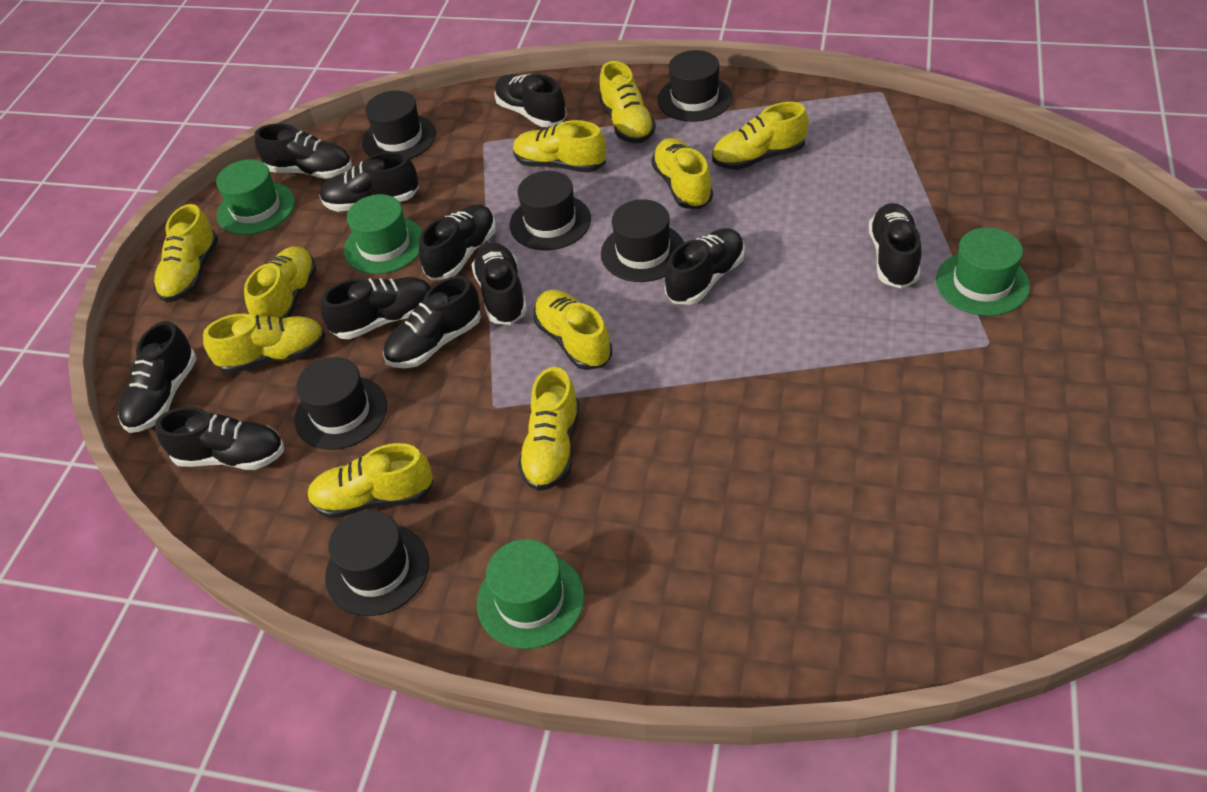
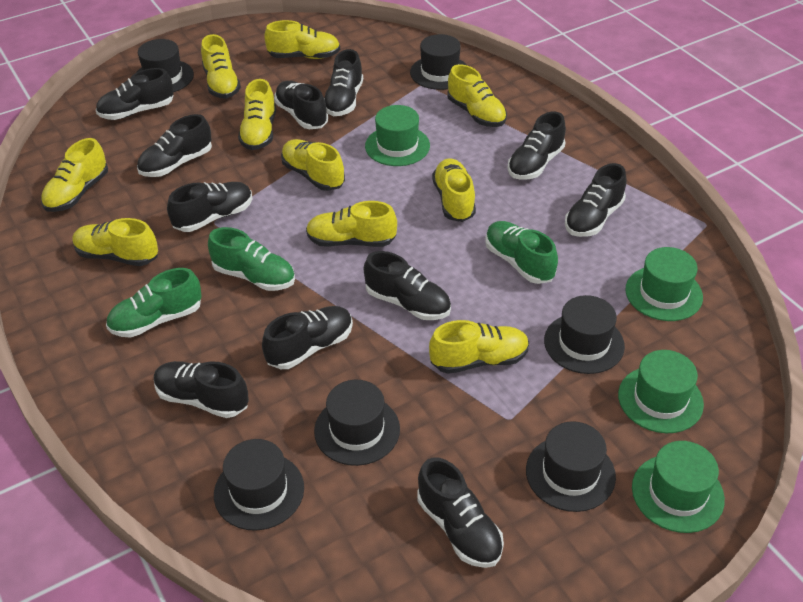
green shoe: 0 -> 3

